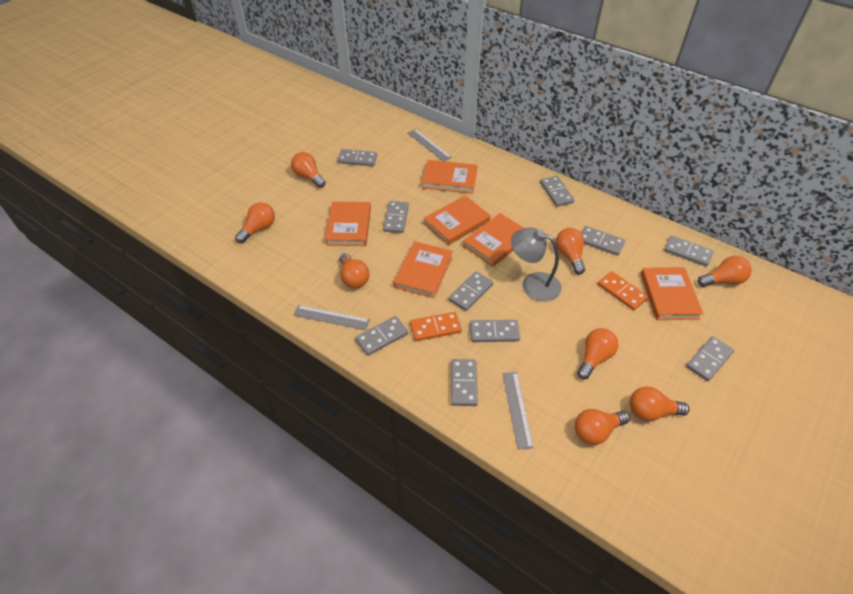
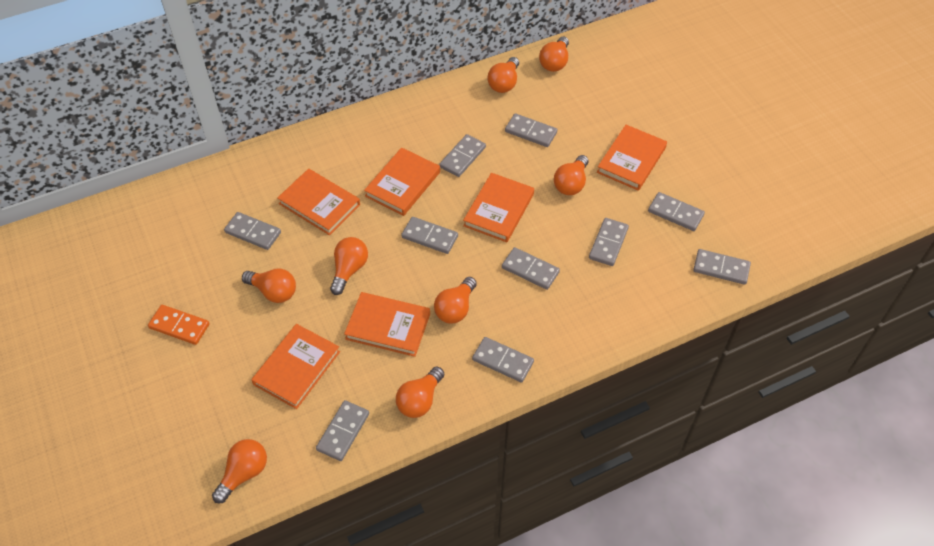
grey lamp: 1 -> 0
grey ruler: 3 -> 0
orange domino: 2 -> 1

